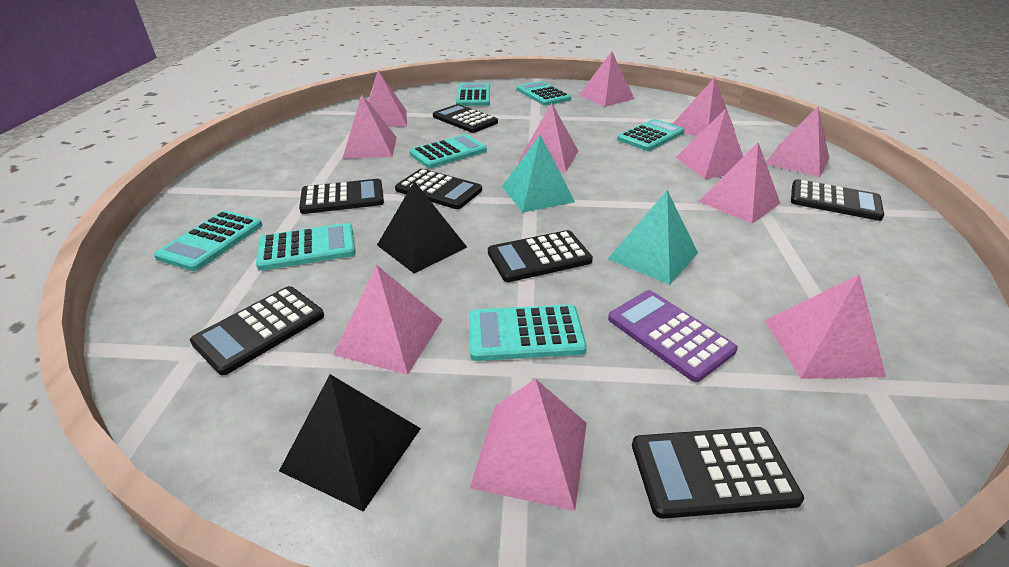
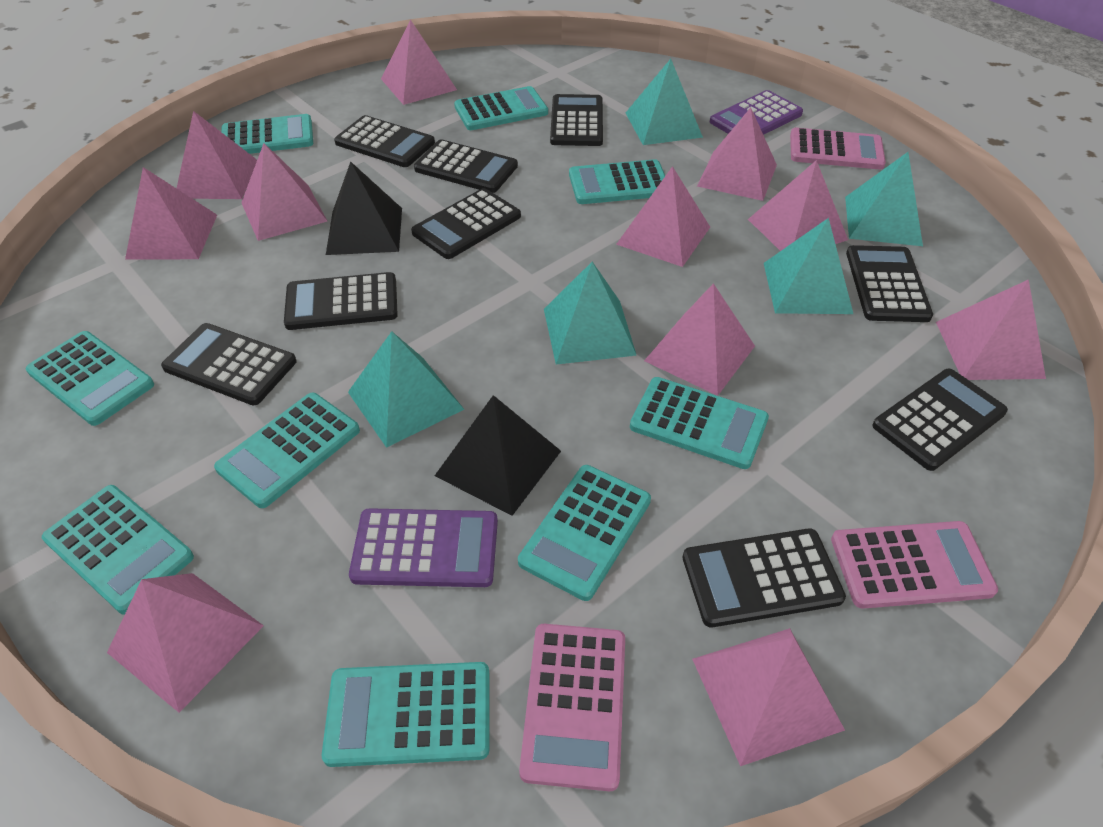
black calculator: 7 -> 9
pink calculator: 0 -> 3
purple calculator: 1 -> 2
turquoise calculator: 7 -> 9
turquoise pyramid: 2 -> 5

